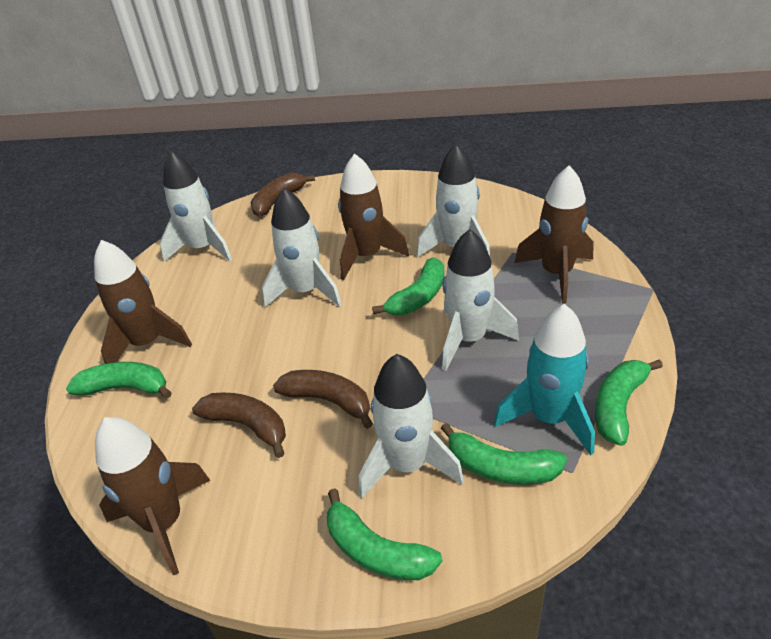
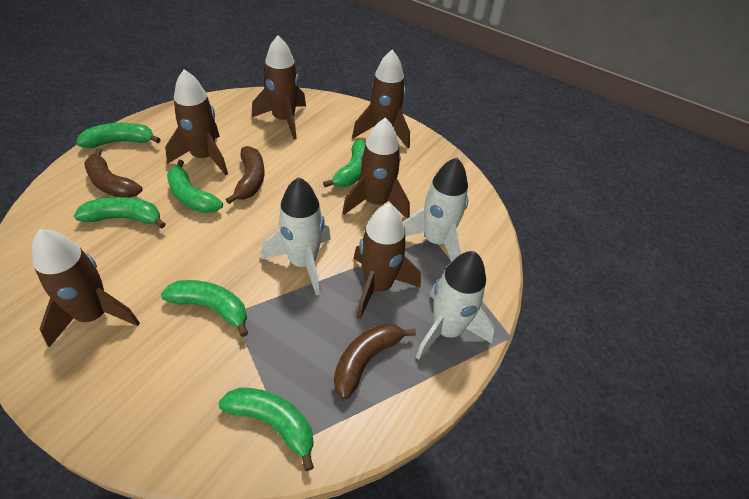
brown rocket: 4 -> 6
green banana: 5 -> 6
turquoise rocket: 1 -> 0
white rocket: 5 -> 3

